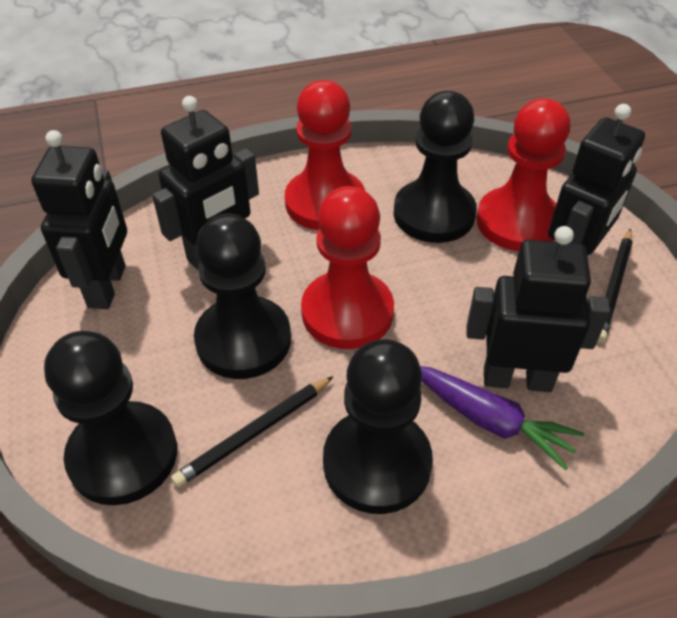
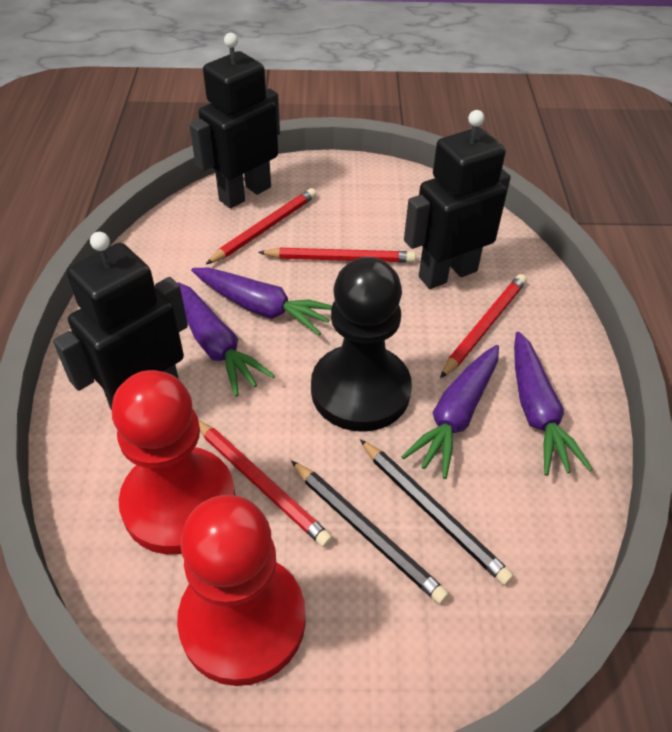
black pawn: 4 -> 1
black robot: 4 -> 3
purple carrot: 1 -> 4
red pawn: 3 -> 2
red pencil: 0 -> 4

